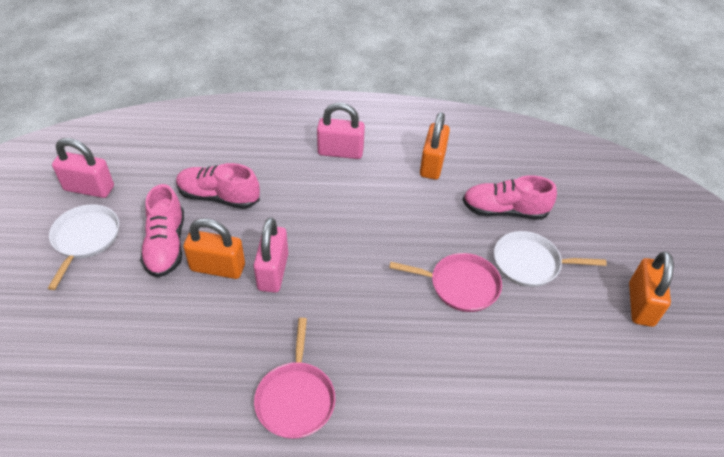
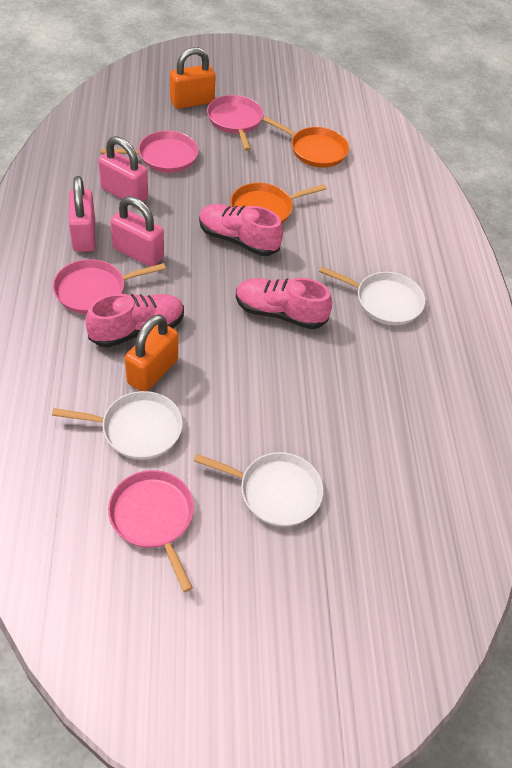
orange padlock: 3 -> 2
orange pan: 0 -> 2
pink pan: 2 -> 4
white pan: 2 -> 3

